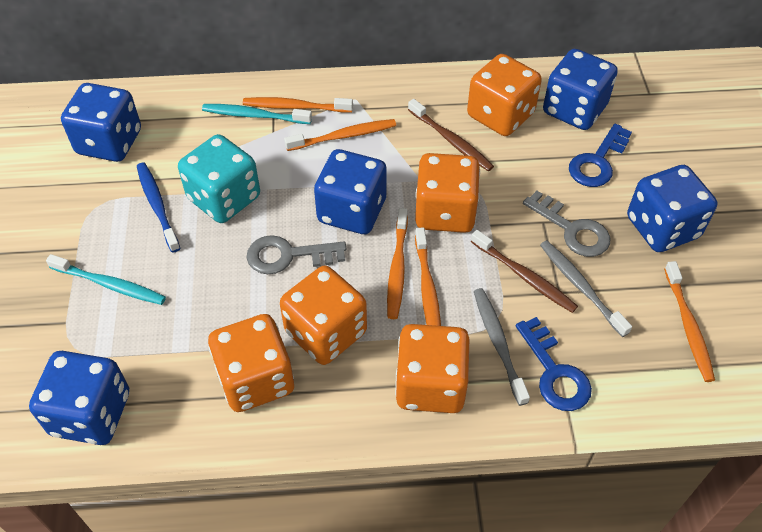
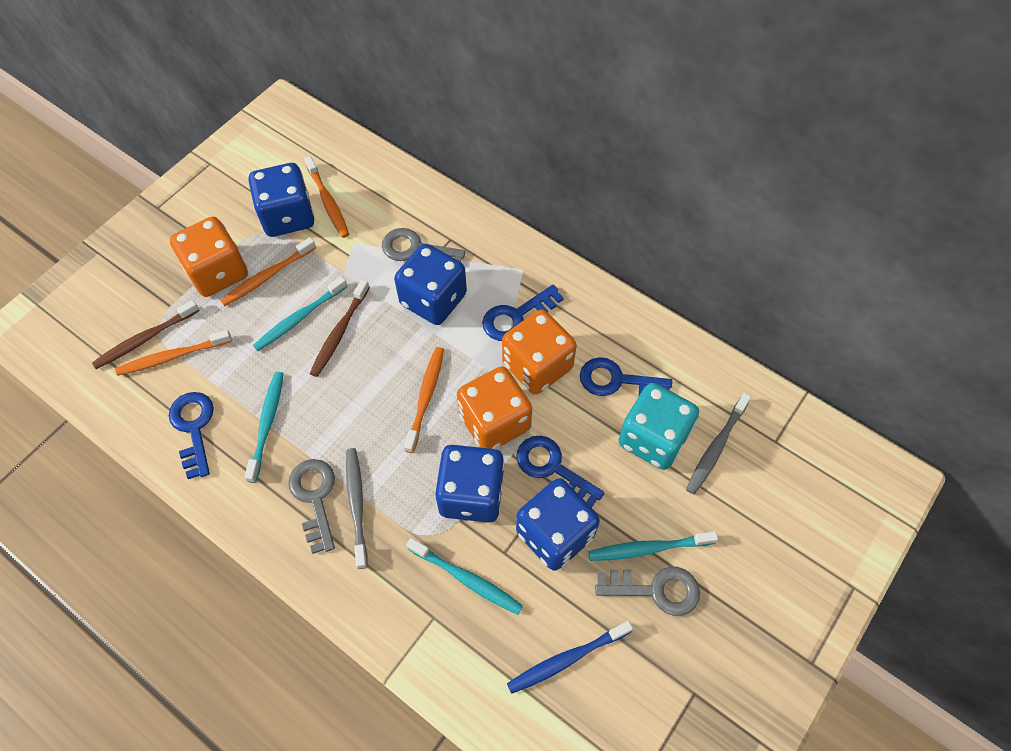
blue dice: 5 -> 4
blue key: 2 -> 4
grey key: 2 -> 3
orange dice: 5 -> 3
orange toothbrush: 5 -> 4
turquoise toothbrush: 2 -> 4

